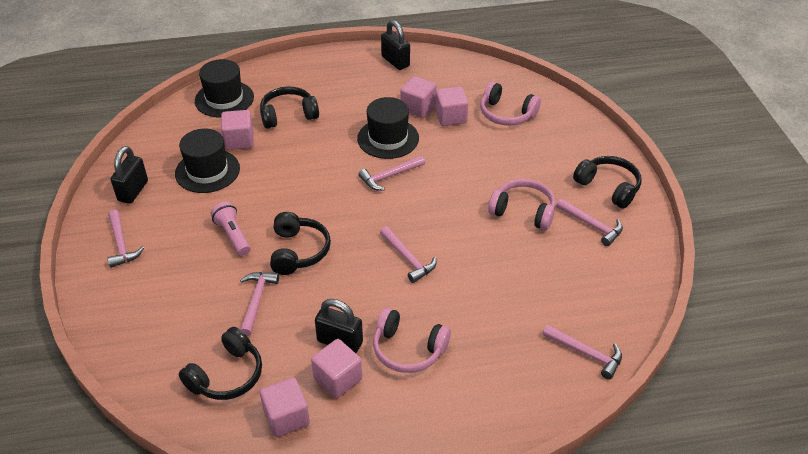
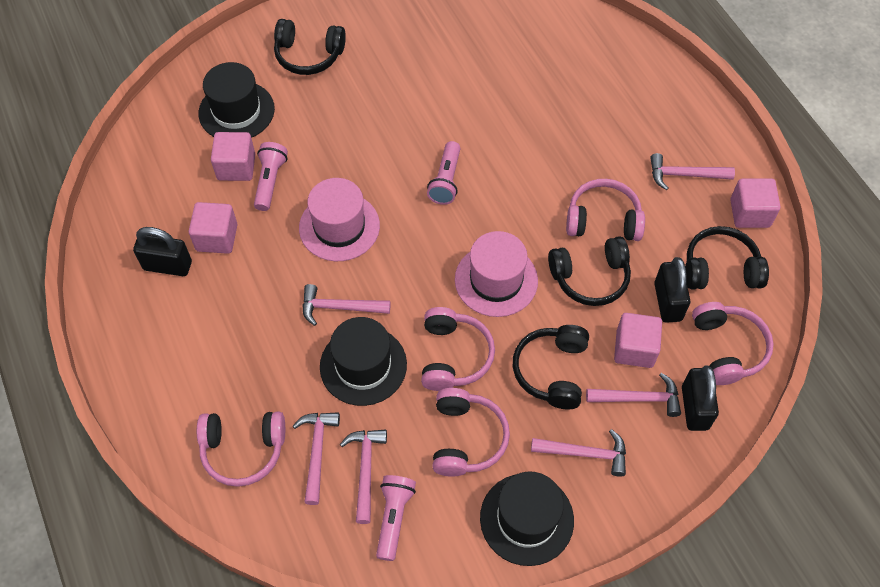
pink cube: 5 -> 4
pink flashlight: 1 -> 3
pink hat: 0 -> 2
pink headphones: 3 -> 5

